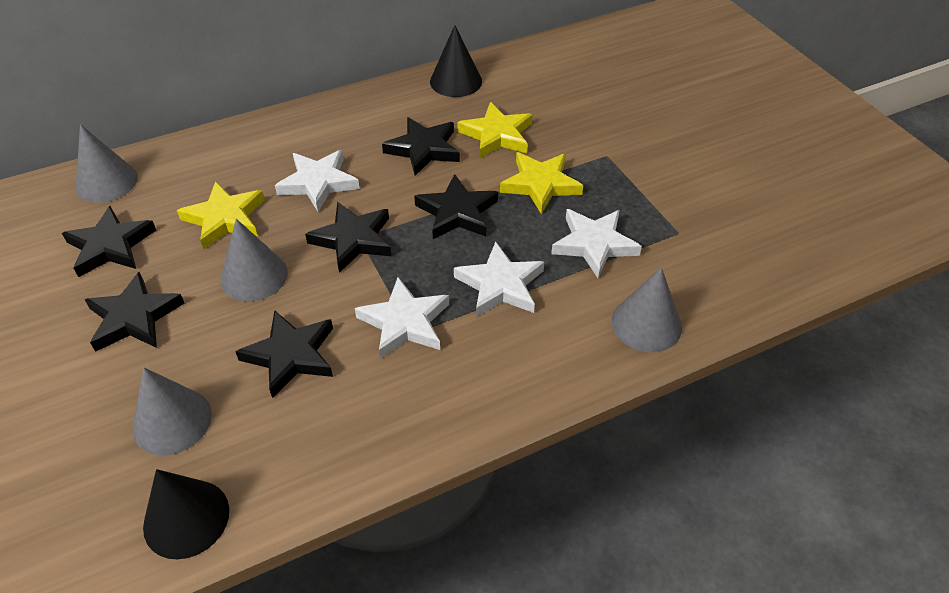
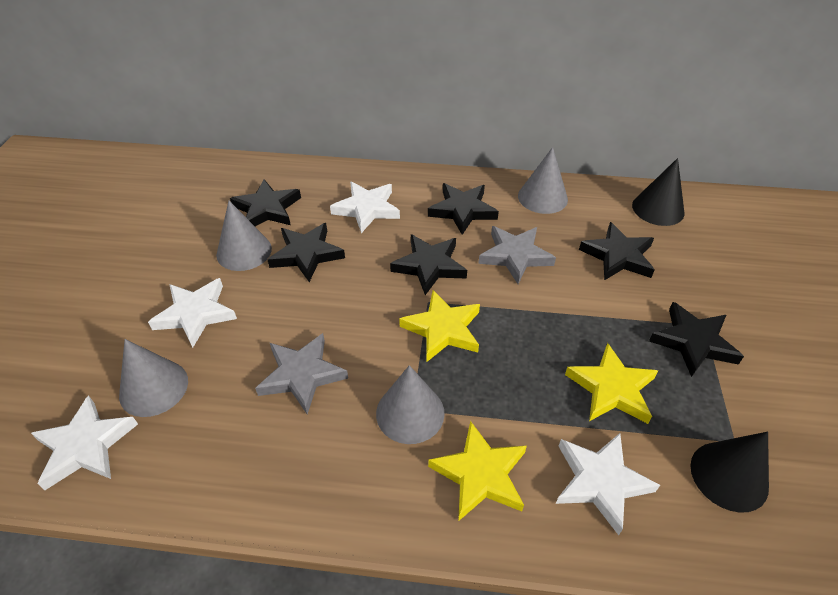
grey star: 0 -> 2

